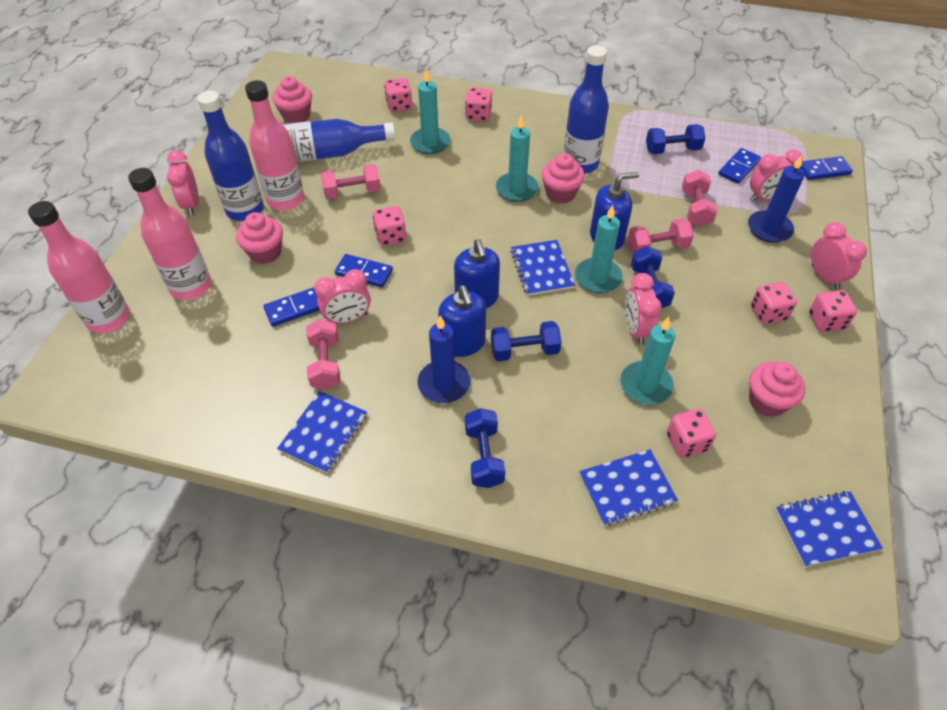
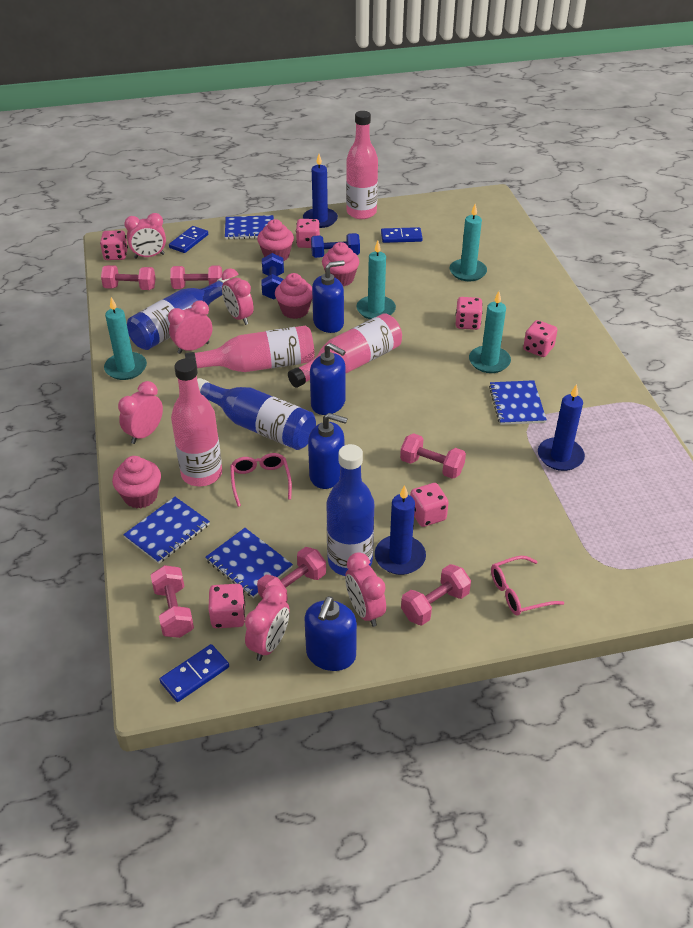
blue candle: 2 -> 3
blue domino: 4 -> 3
blue dumbbell: 4 -> 2
blue soap dispenser: 3 -> 4
pink bottle: 3 -> 4
pink clock: 5 -> 6
pink dumbbell: 4 -> 6
pink glasses: 0 -> 2

